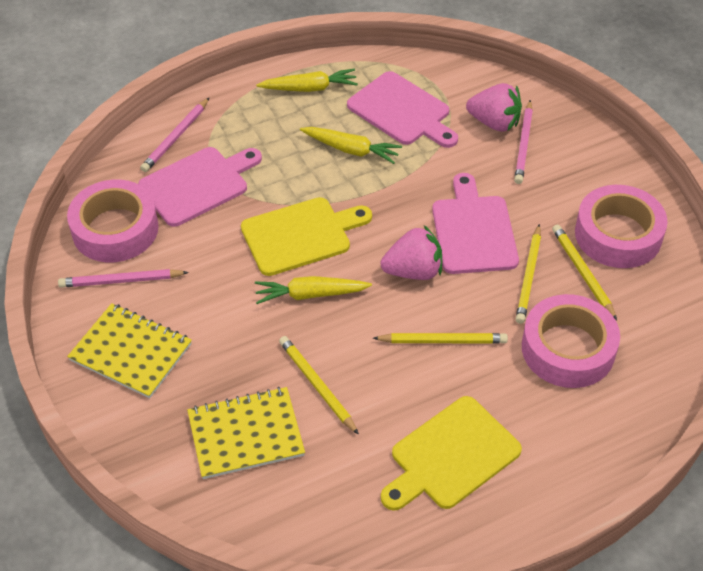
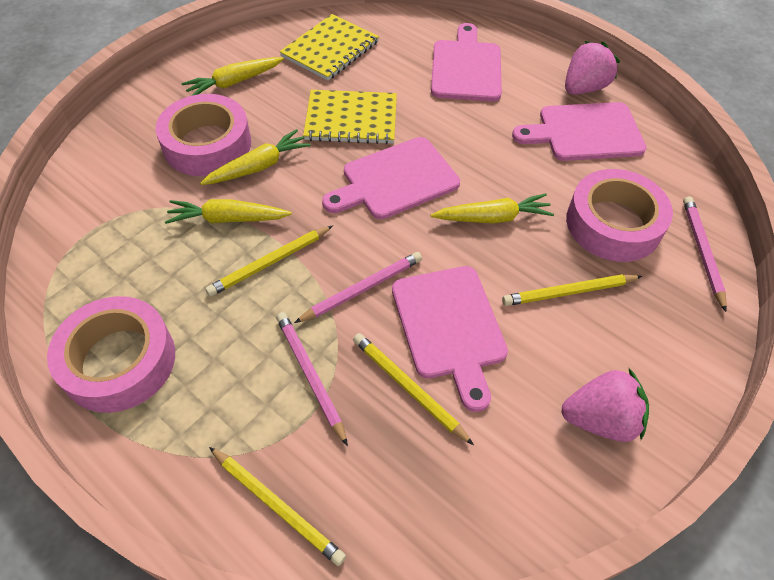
pink cutting board: 3 -> 4
yellow carrot: 3 -> 4
yellow cutting board: 2 -> 0

